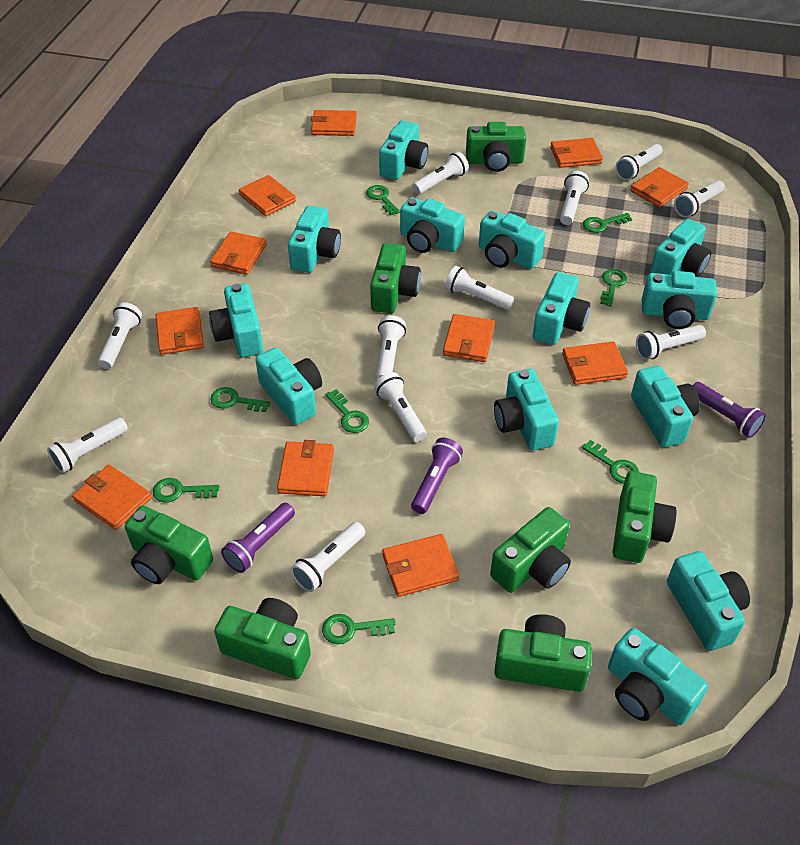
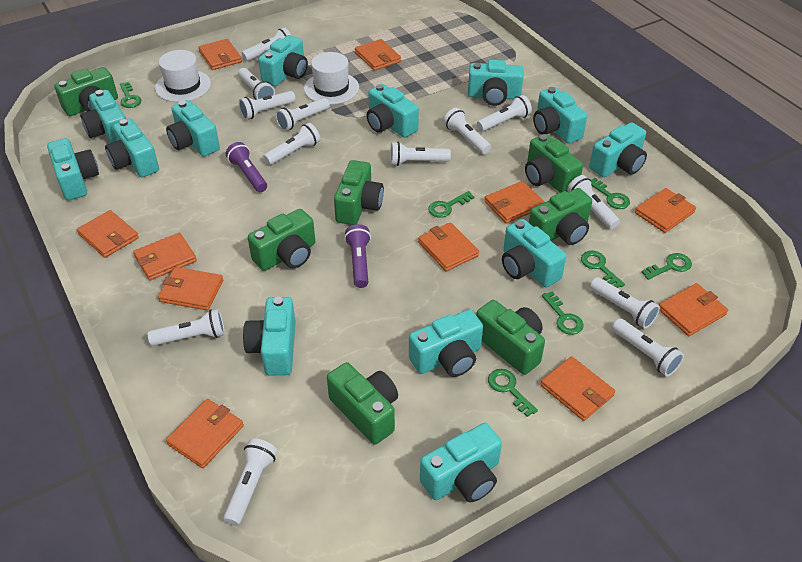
green key: 8 -> 7
purple flashlight: 3 -> 2
white flashlight: 11 -> 13
white hat: 0 -> 2

